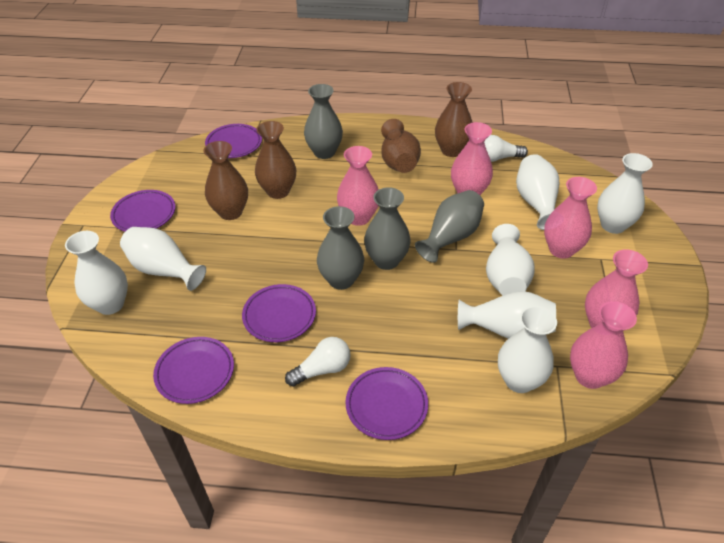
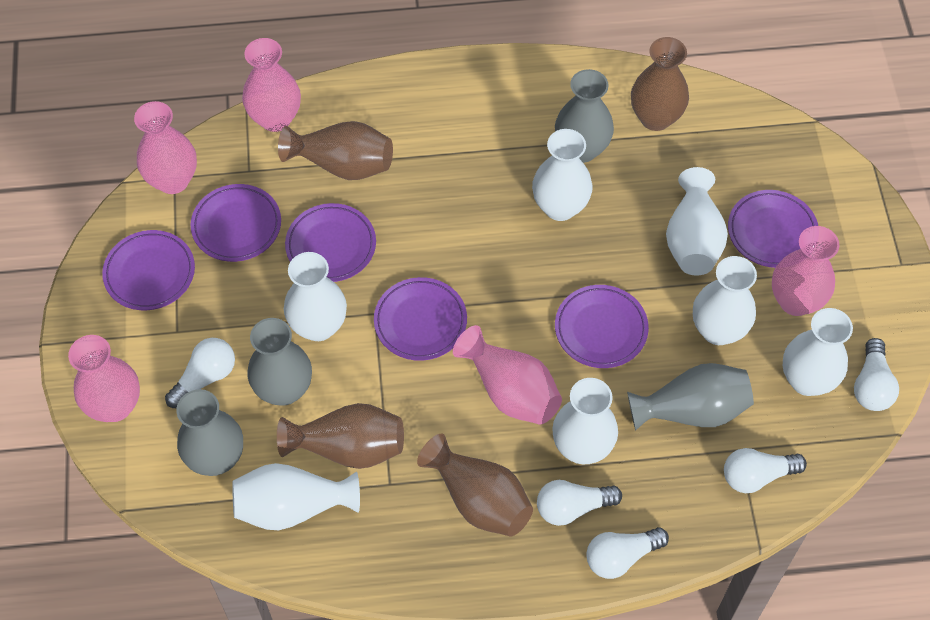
purple plate: 5 -> 6
white light bulb: 2 -> 5

